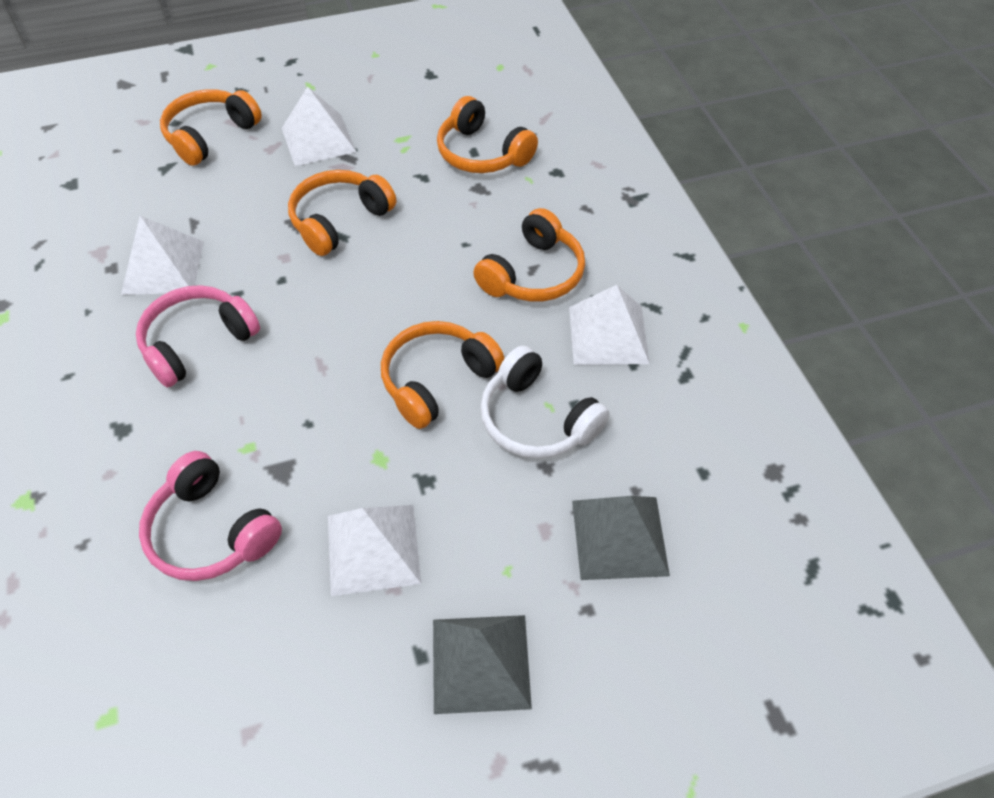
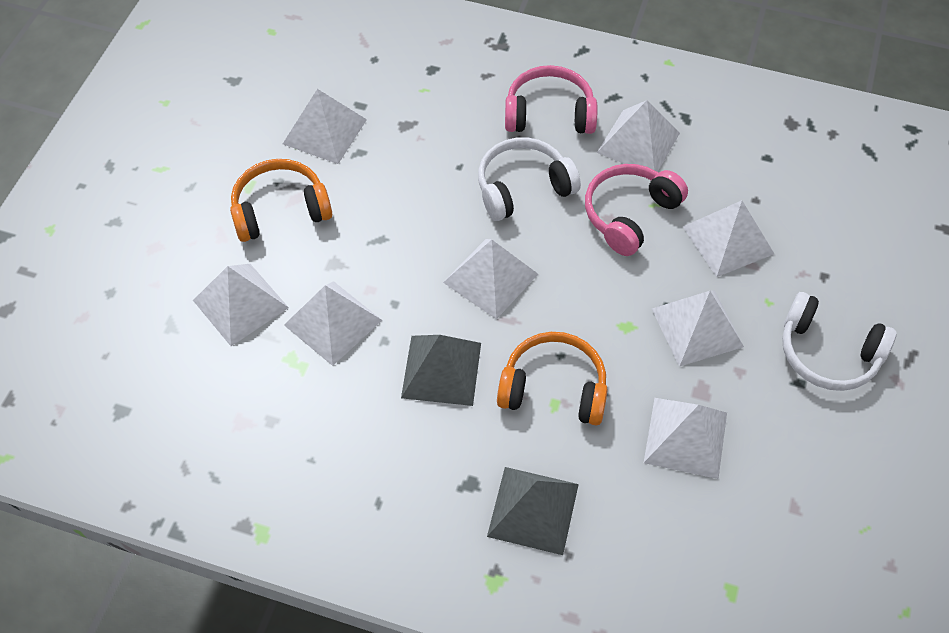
orange headphones: 5 -> 2
white headphones: 1 -> 2
white pyramid: 4 -> 8

